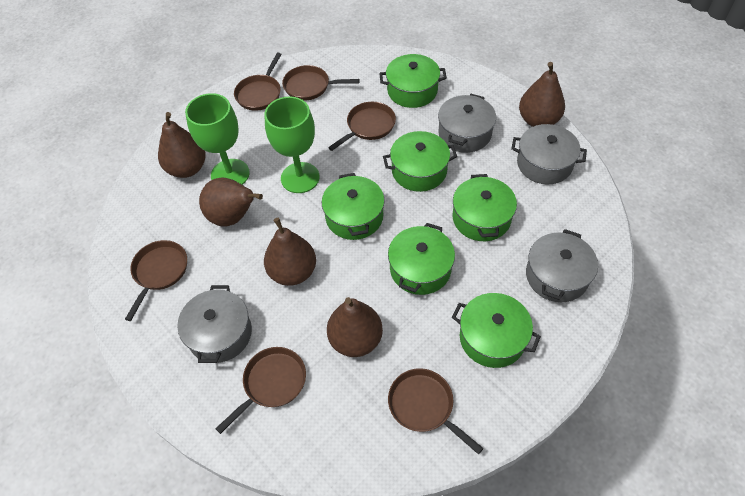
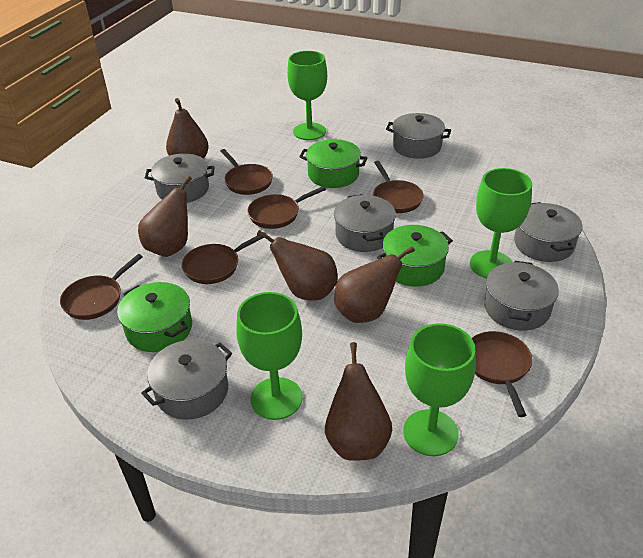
green goblet: 2 -> 4
green pot: 6 -> 3
grey pot: 4 -> 6

